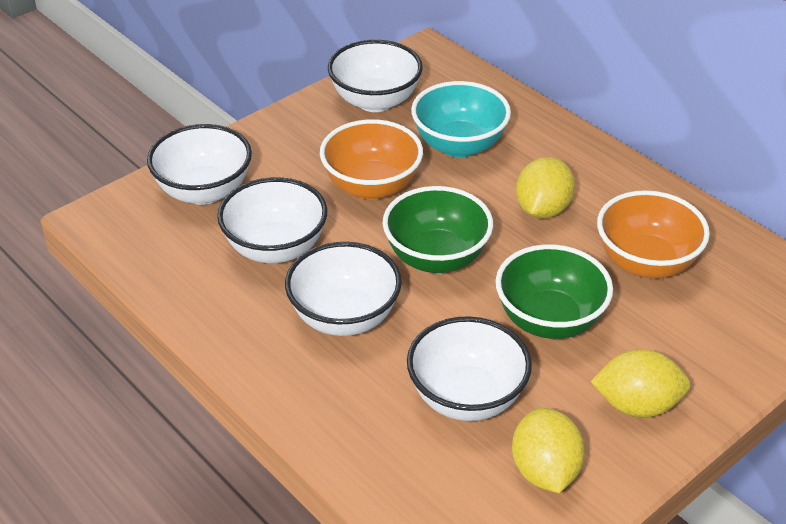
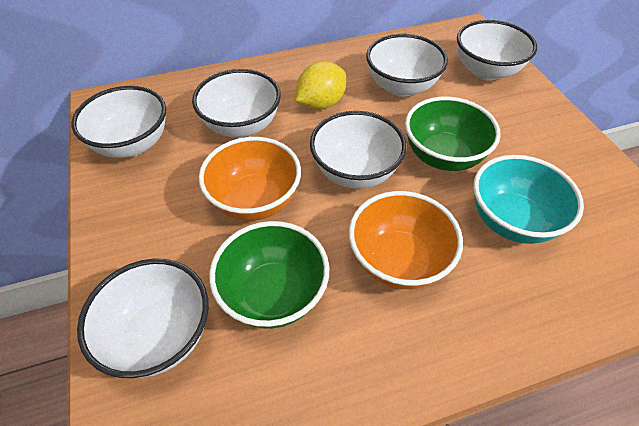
white bowl: 5 -> 6
yellow lemon: 3 -> 1

